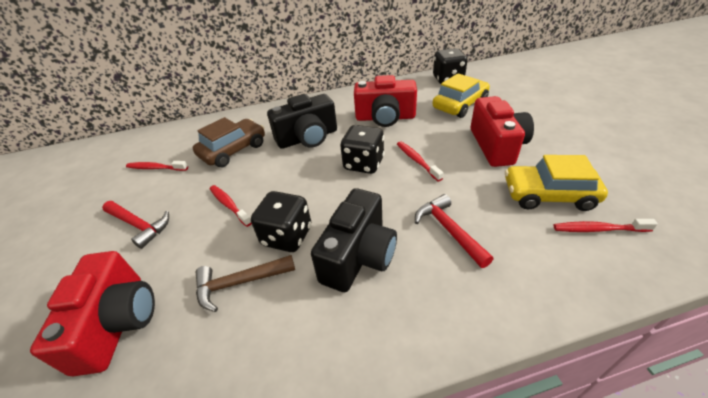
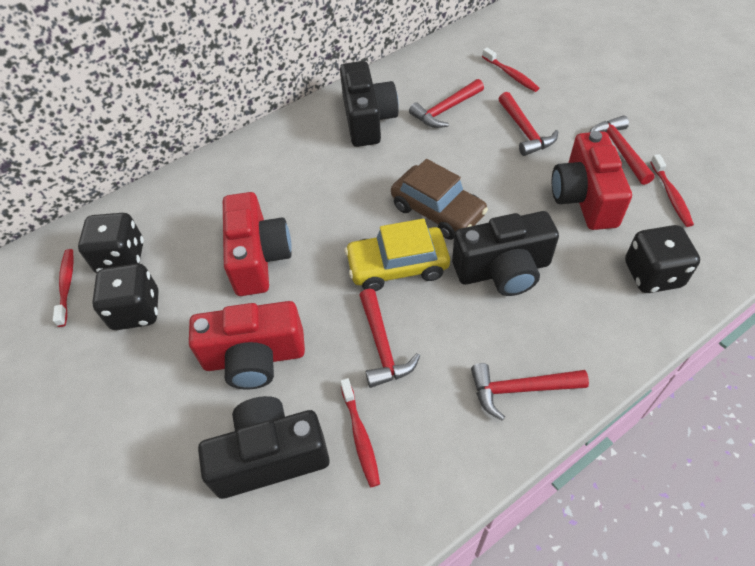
black camera: 2 -> 3
brown hammer: 1 -> 0
red hammer: 2 -> 5
yellow car: 2 -> 1

